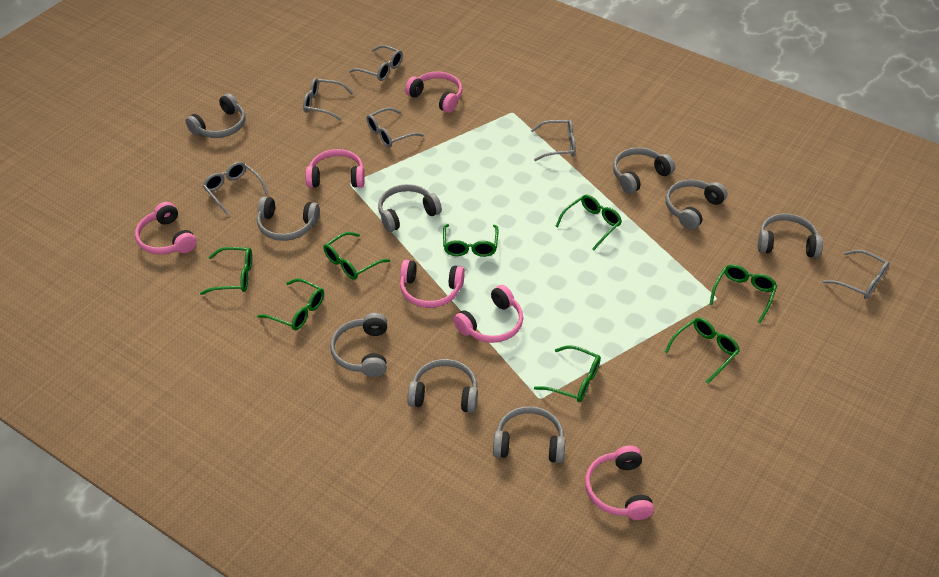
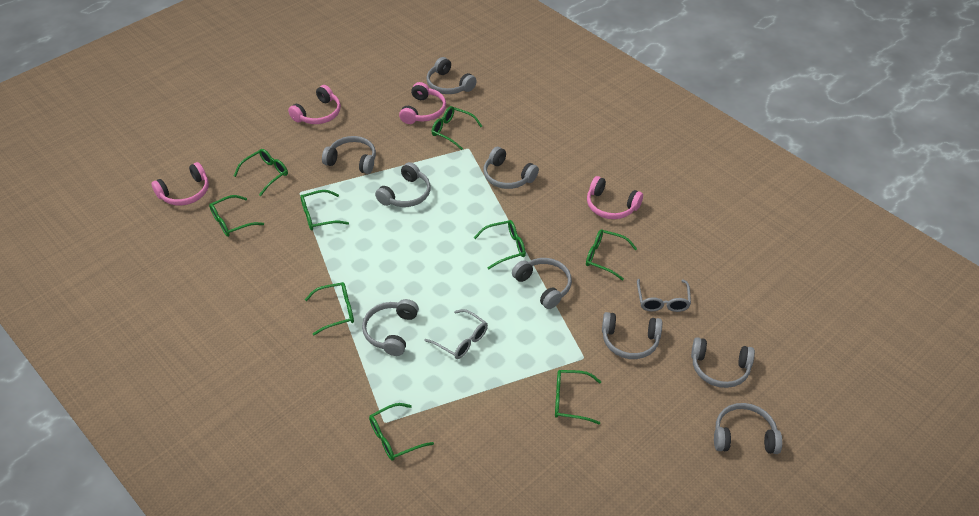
green glasses: 8 -> 9
grey glasses: 6 -> 2
pink headphones: 6 -> 4

